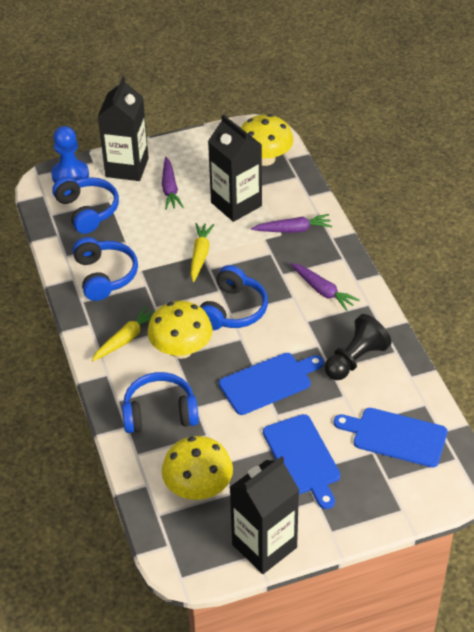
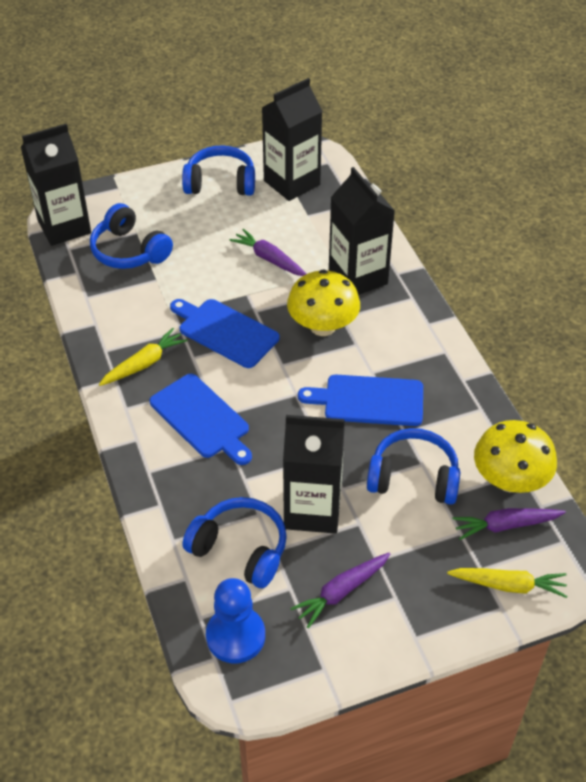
black carton: 3 -> 4
black pawn: 1 -> 0
yellow mushroom: 3 -> 2

